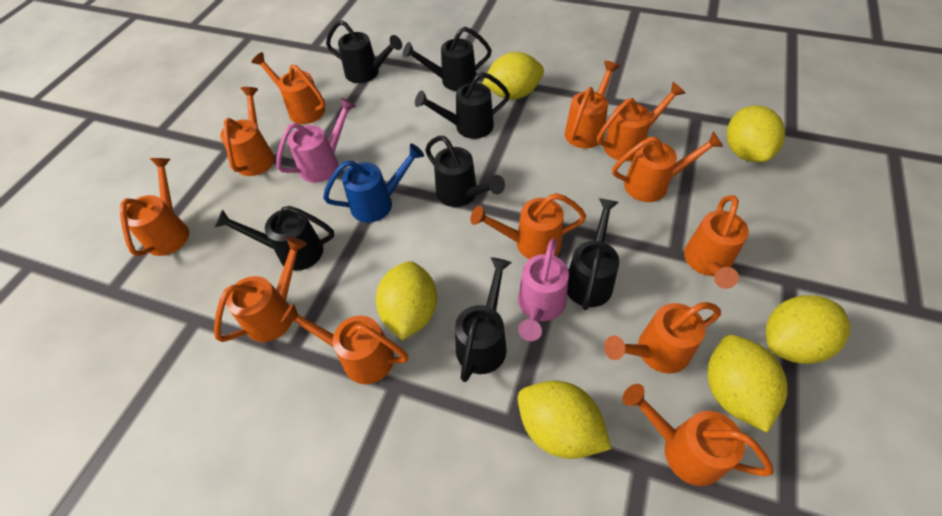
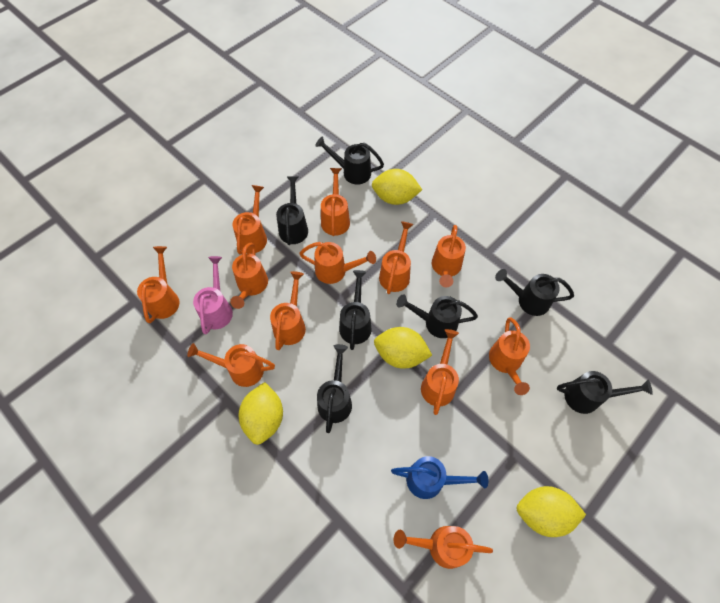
pink watering can: 2 -> 1
yellow lemon: 6 -> 4

